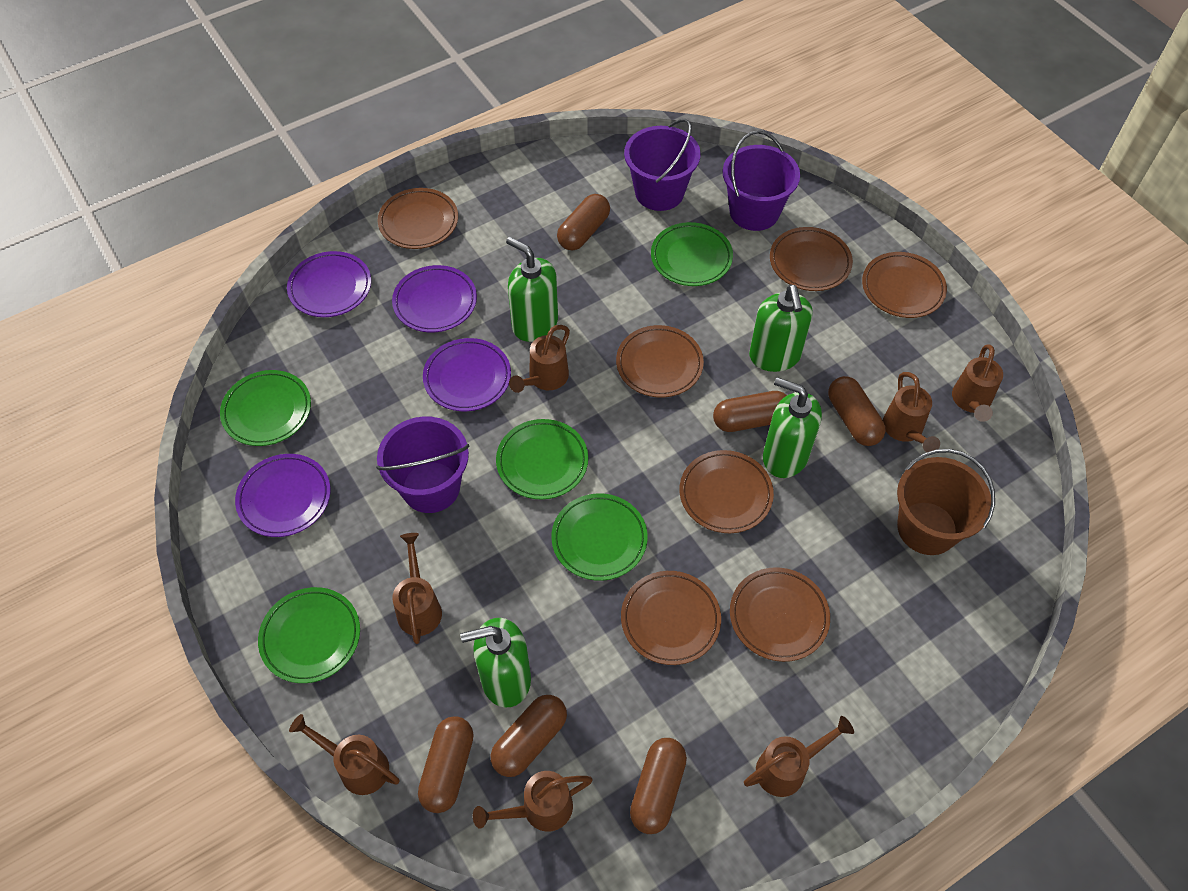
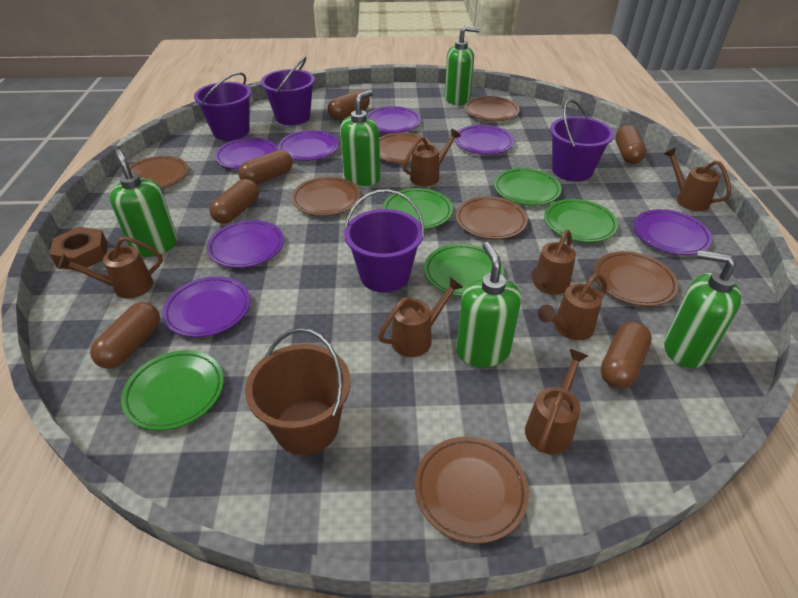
brown nut: 0 -> 1
green soap dispenser: 4 -> 5
purple bucket: 3 -> 4
purple plate: 4 -> 7

